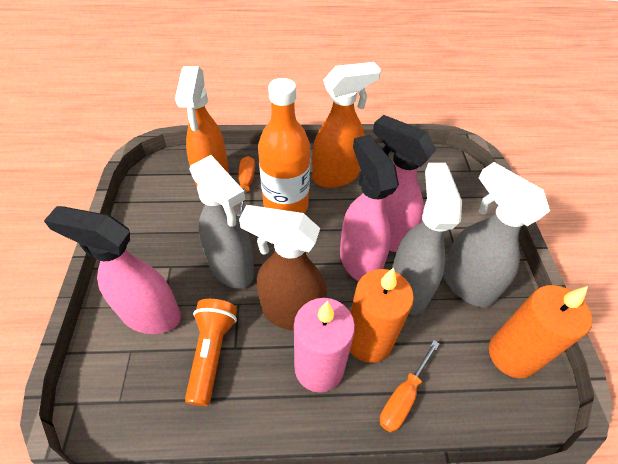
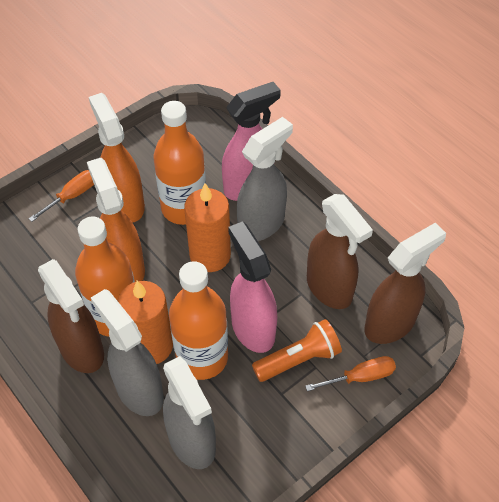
brown spray bottle: 1 -> 3
orange bottle: 1 -> 3
pink candle: 1 -> 0
pink spray bottle: 3 -> 2

